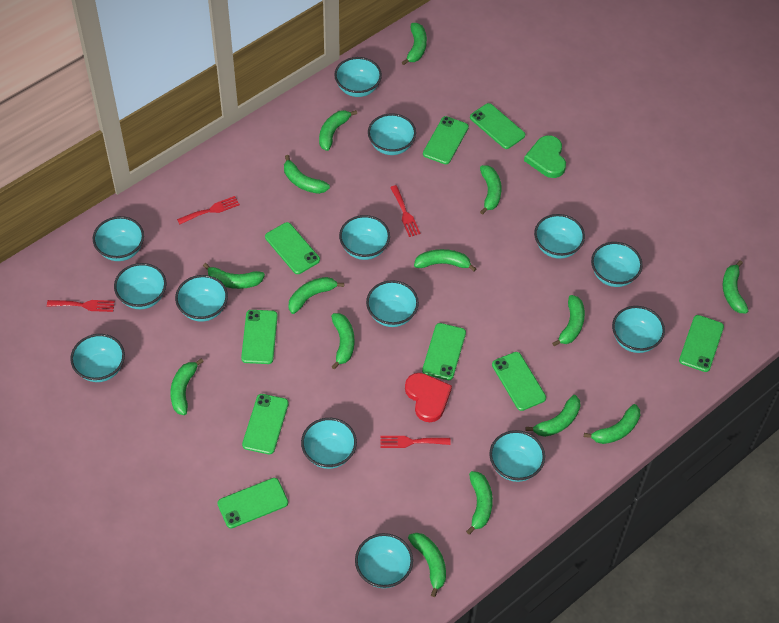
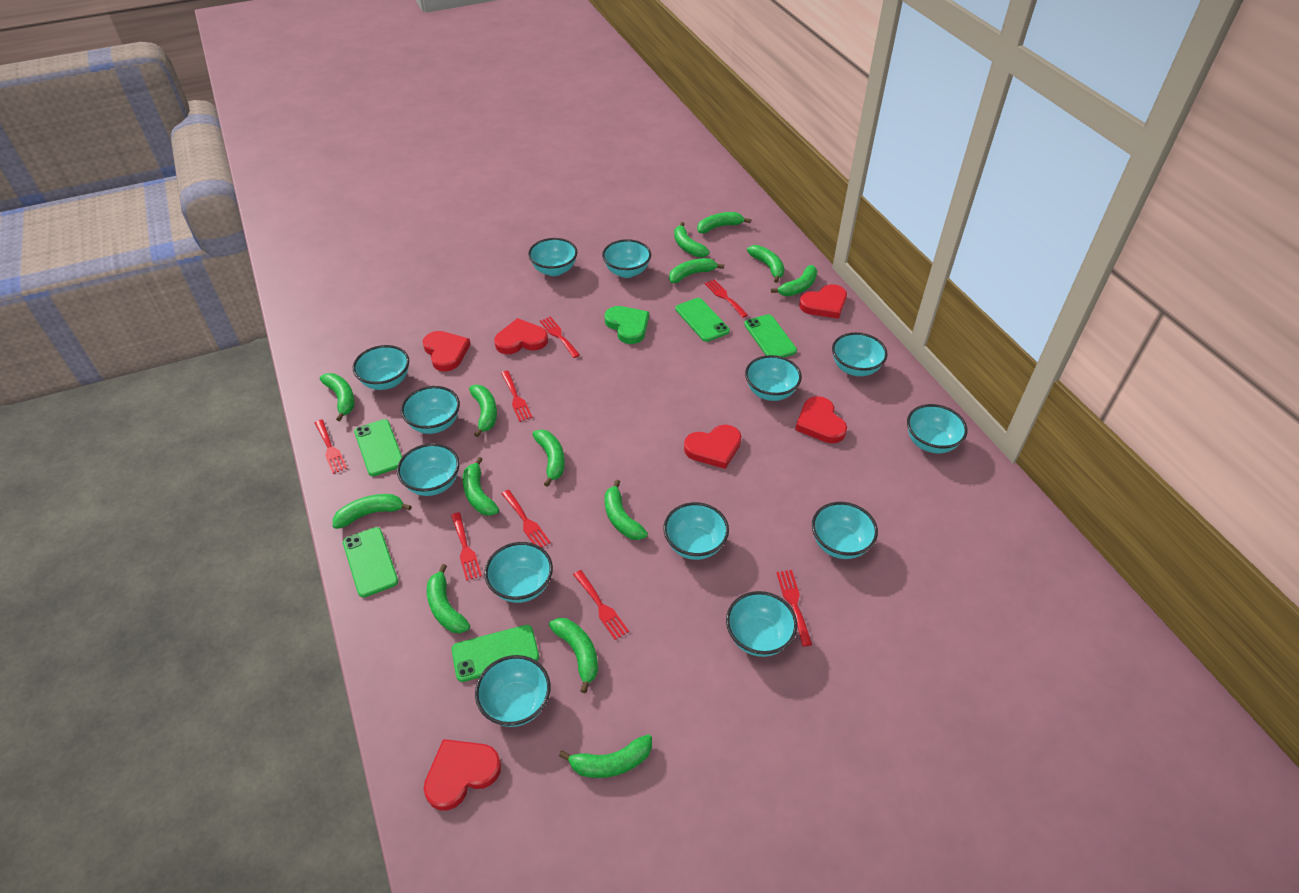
green banana: 15 -> 14
green phone: 9 -> 5
red fork: 4 -> 8
red heart: 1 -> 6
turquoise bowl: 14 -> 13

